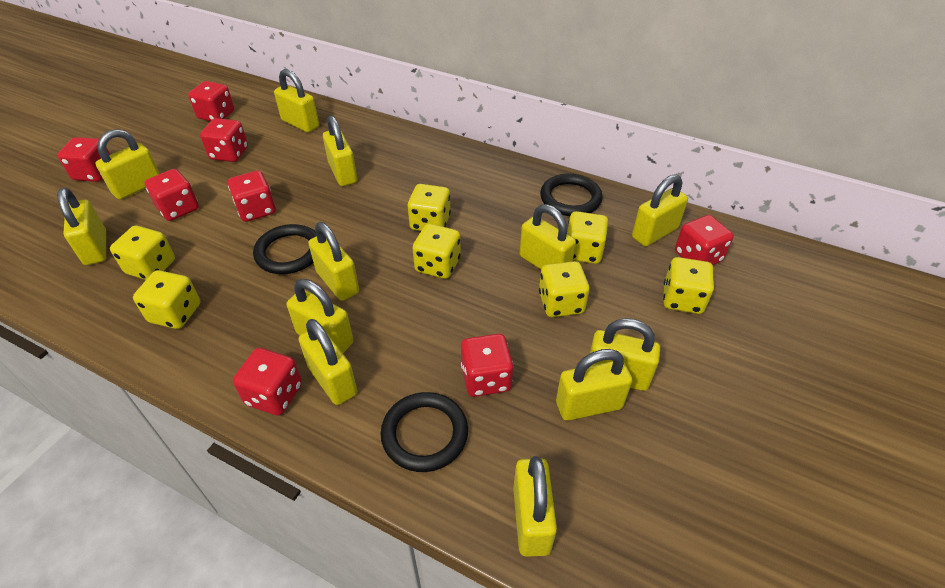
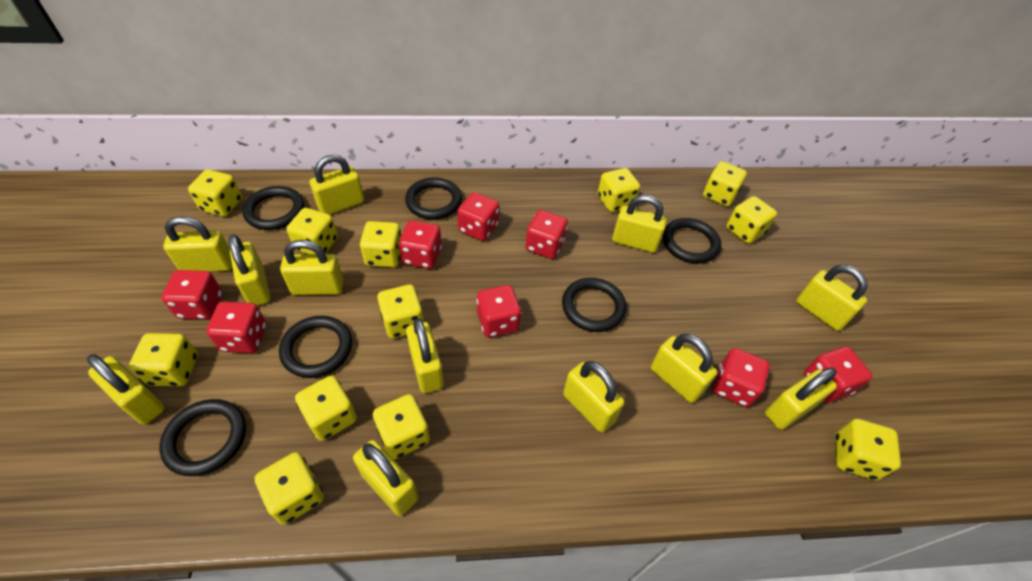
black ring: 3 -> 6
yellow dice: 7 -> 12

